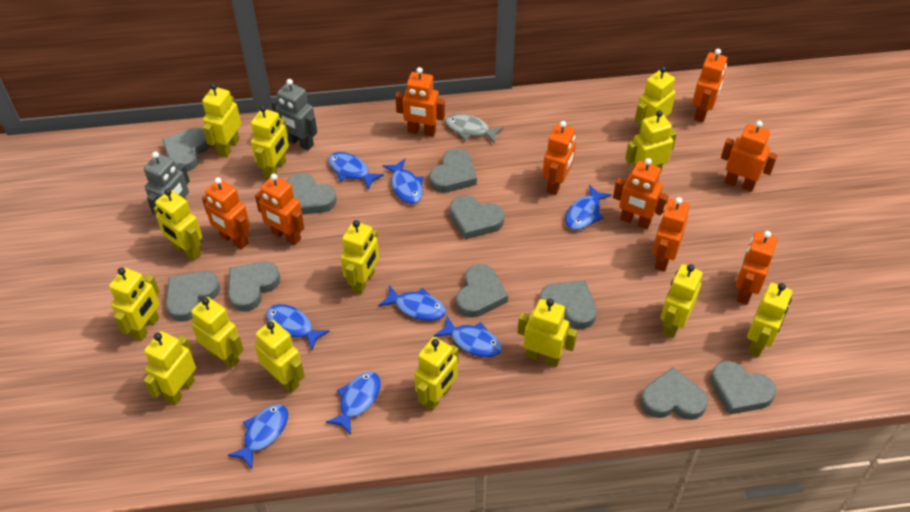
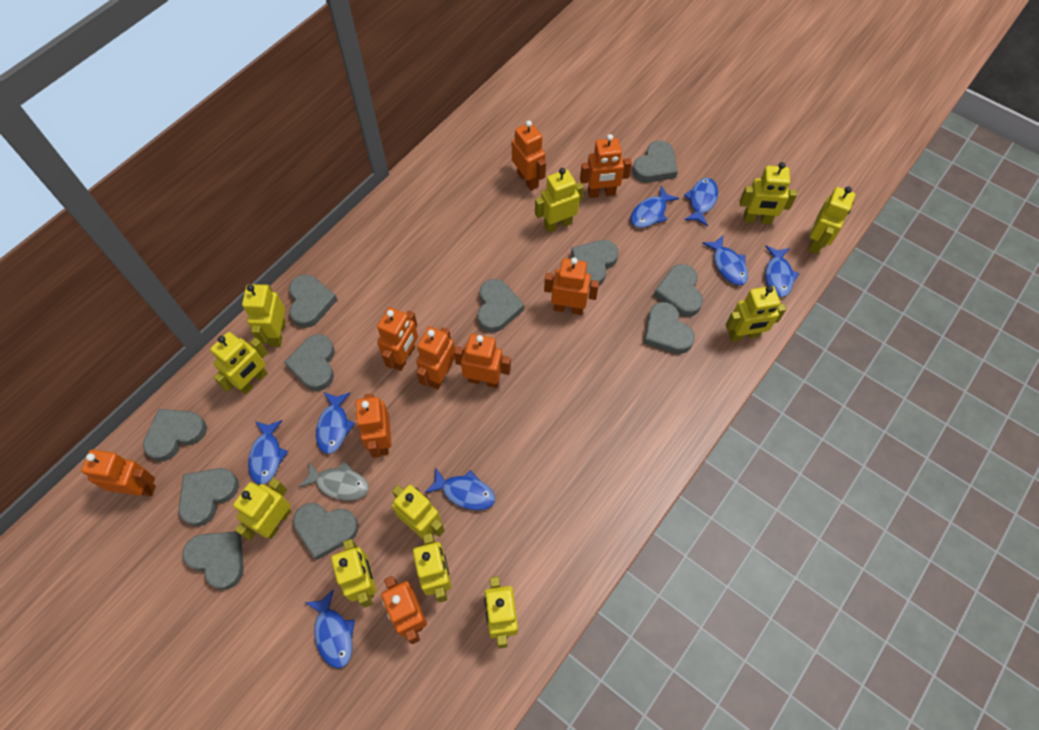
grey heart: 10 -> 11
grey robot: 2 -> 0
yellow robot: 14 -> 11

